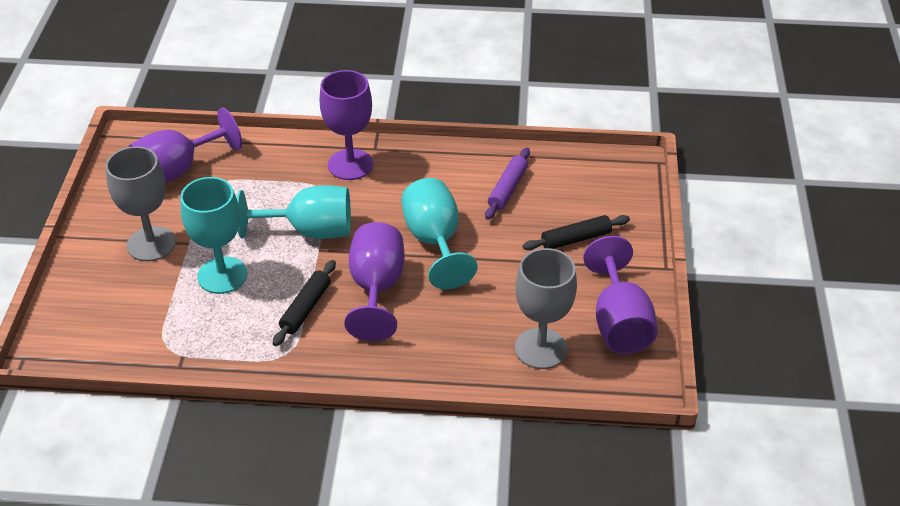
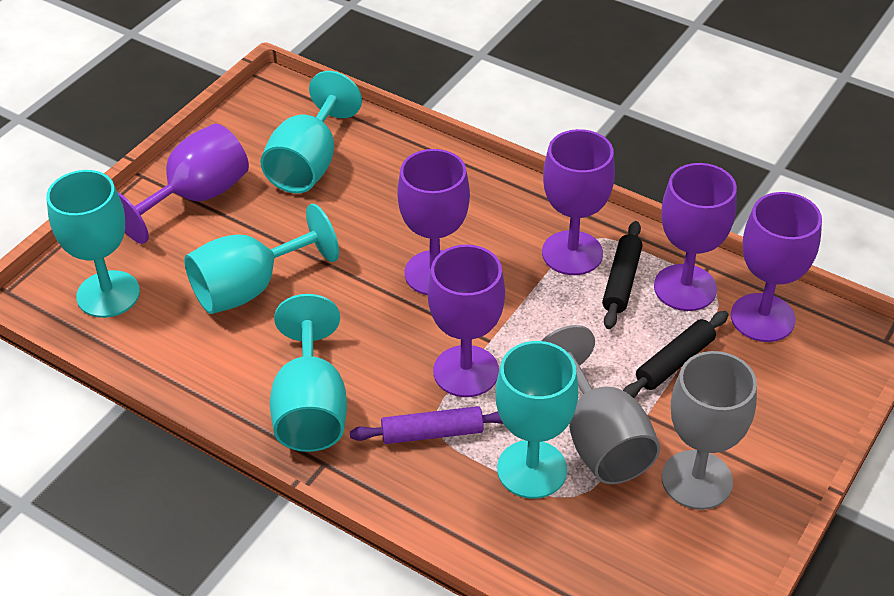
purple goblet: 4 -> 6
turquoise goblet: 3 -> 5

